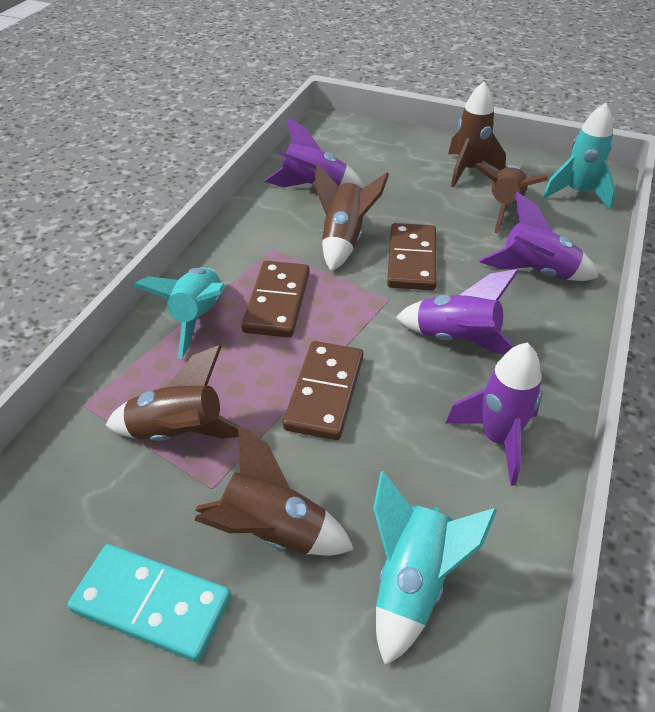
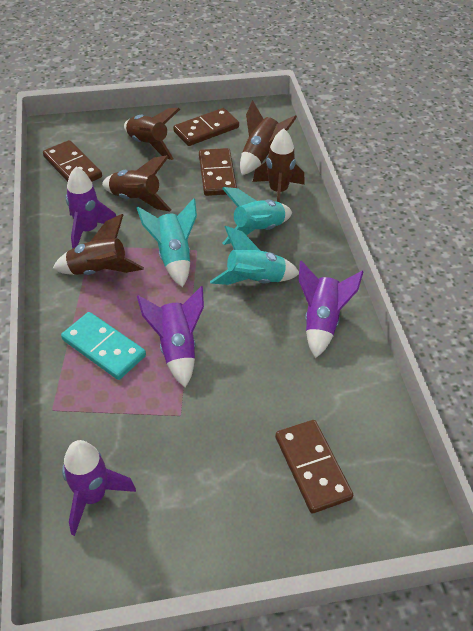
brown domino: 3 -> 4

